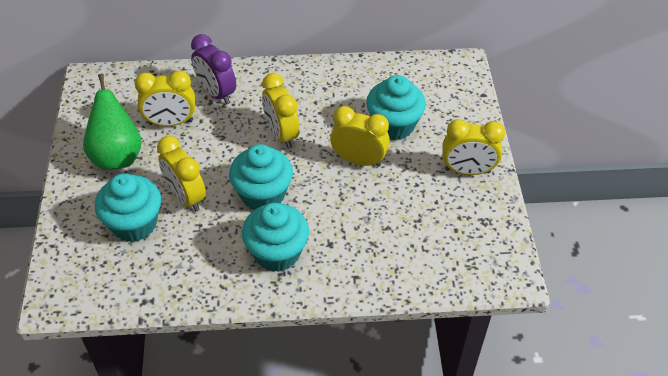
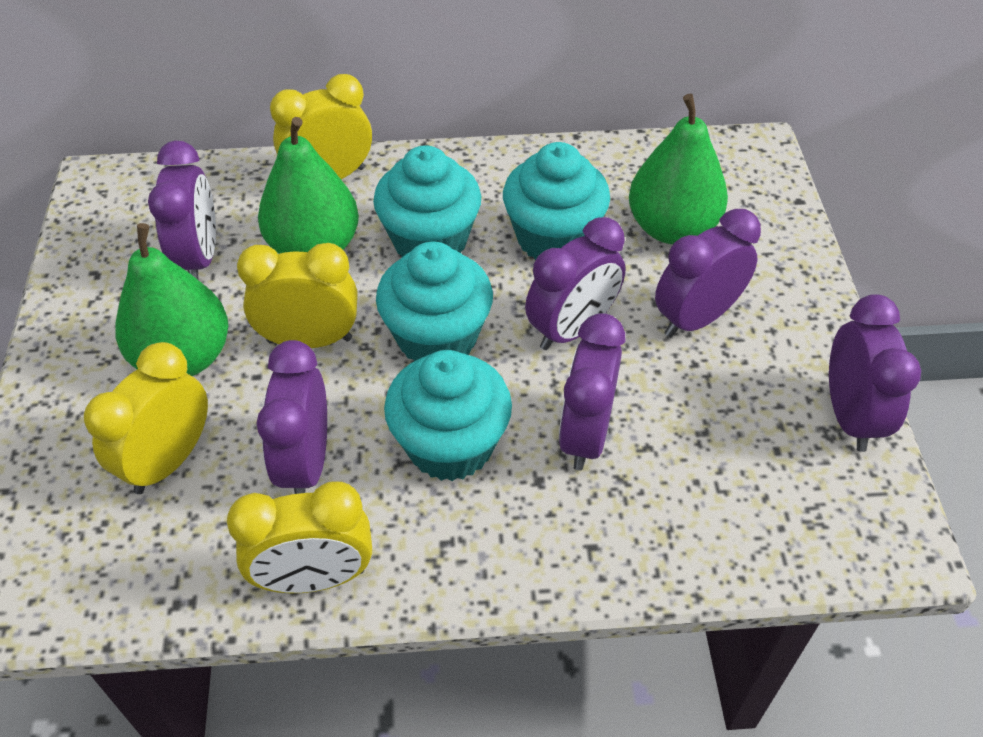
green pear: 1 -> 3
purple clock: 1 -> 6
yellow clock: 5 -> 4

